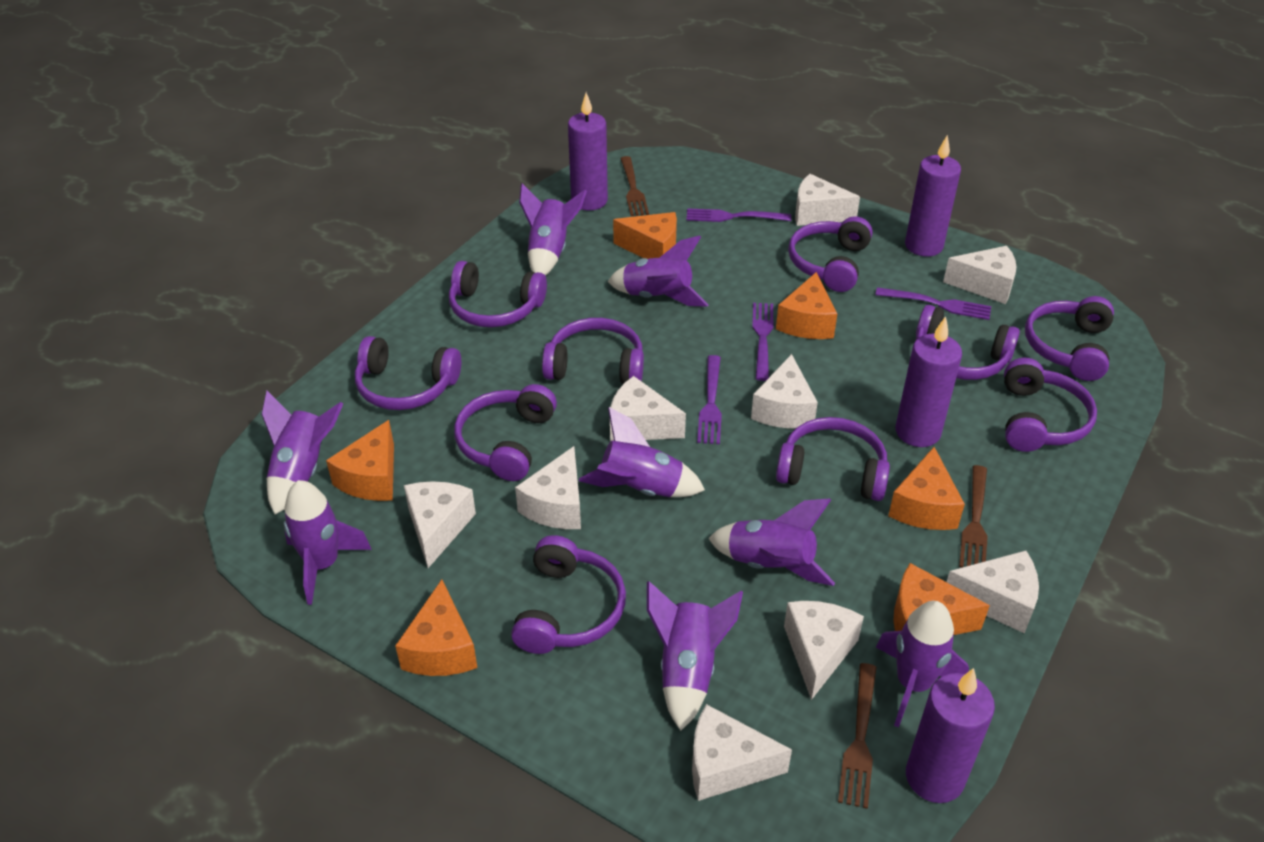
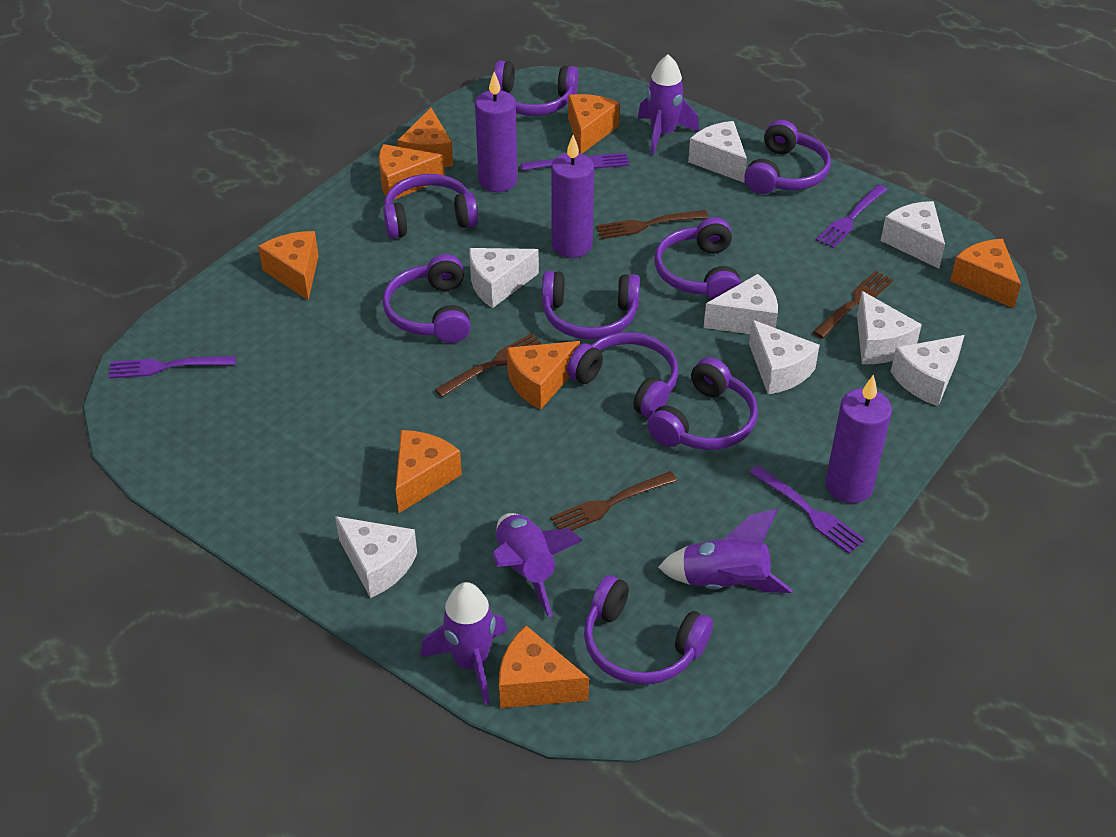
brown fork: 3 -> 4
orange cheese: 6 -> 8
purple candle: 4 -> 3
purple headphones: 10 -> 9
purple rocket: 8 -> 4
white cheese: 9 -> 8

